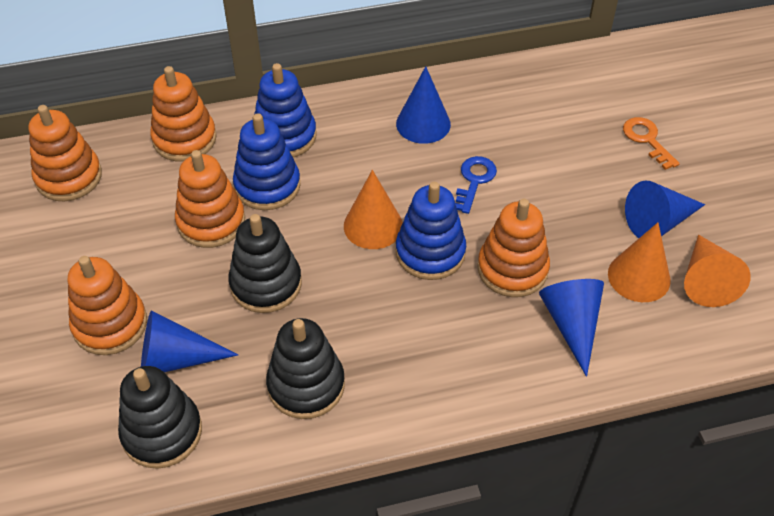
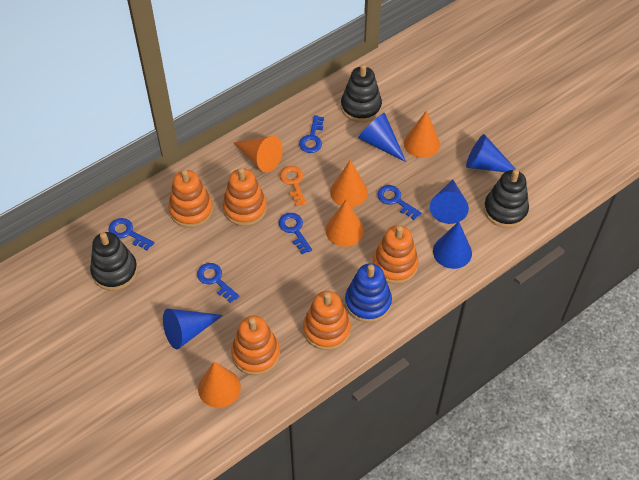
blue cone: 4 -> 5
blue key: 1 -> 5
blue stacking toy: 3 -> 1
orange cone: 3 -> 5

